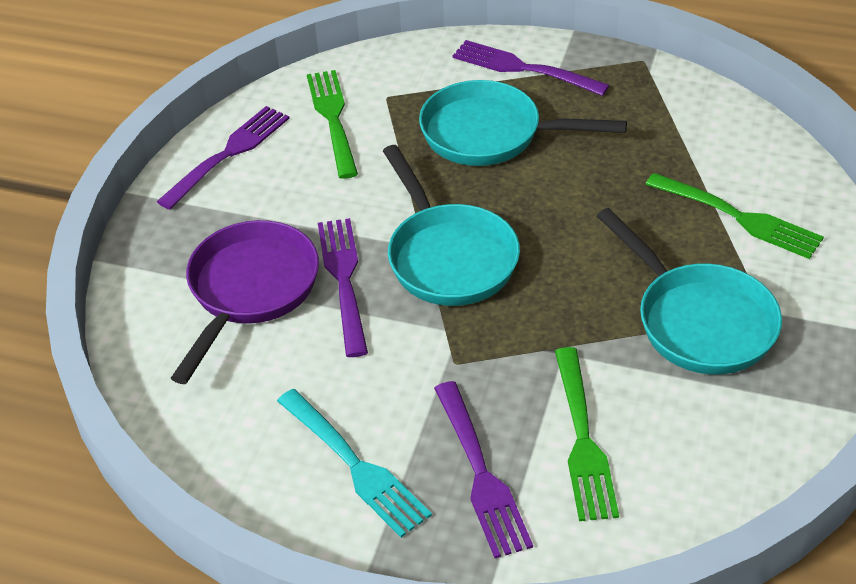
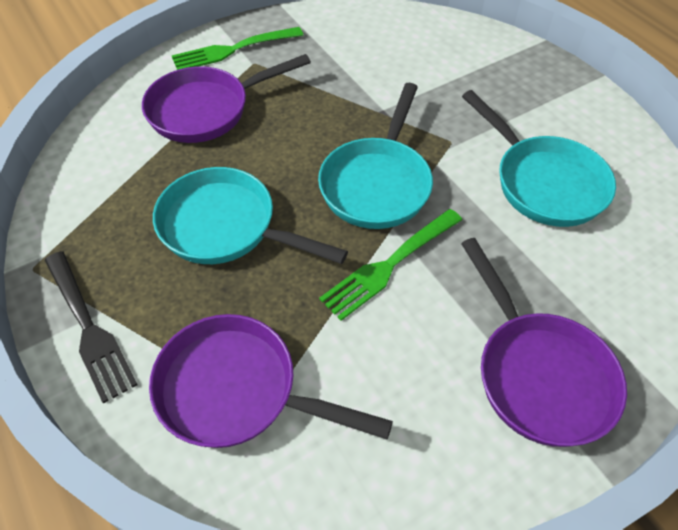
black fork: 0 -> 1
green fork: 3 -> 2
purple fork: 4 -> 0
purple pan: 1 -> 3
turquoise fork: 1 -> 0

